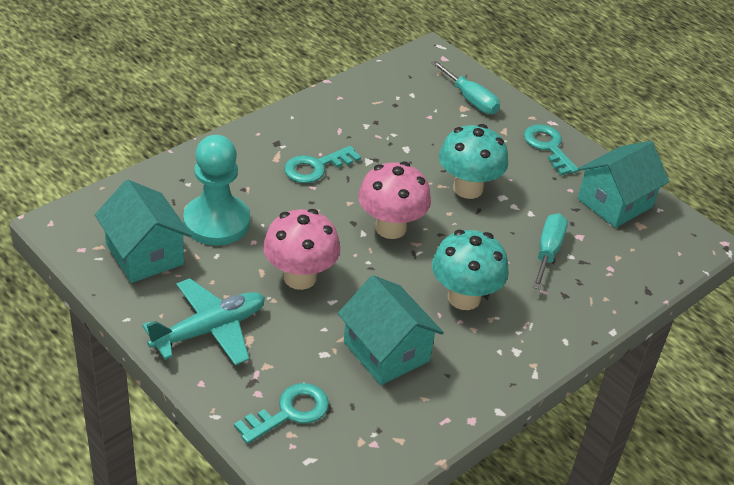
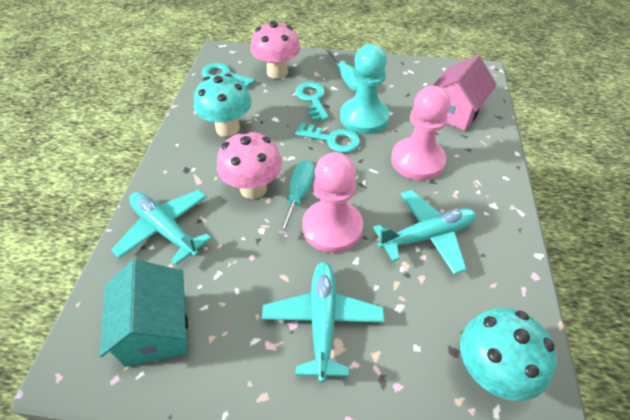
pink house: 0 -> 1
pink pawn: 0 -> 2
turquoise house: 3 -> 1
turquoise plane: 1 -> 3

